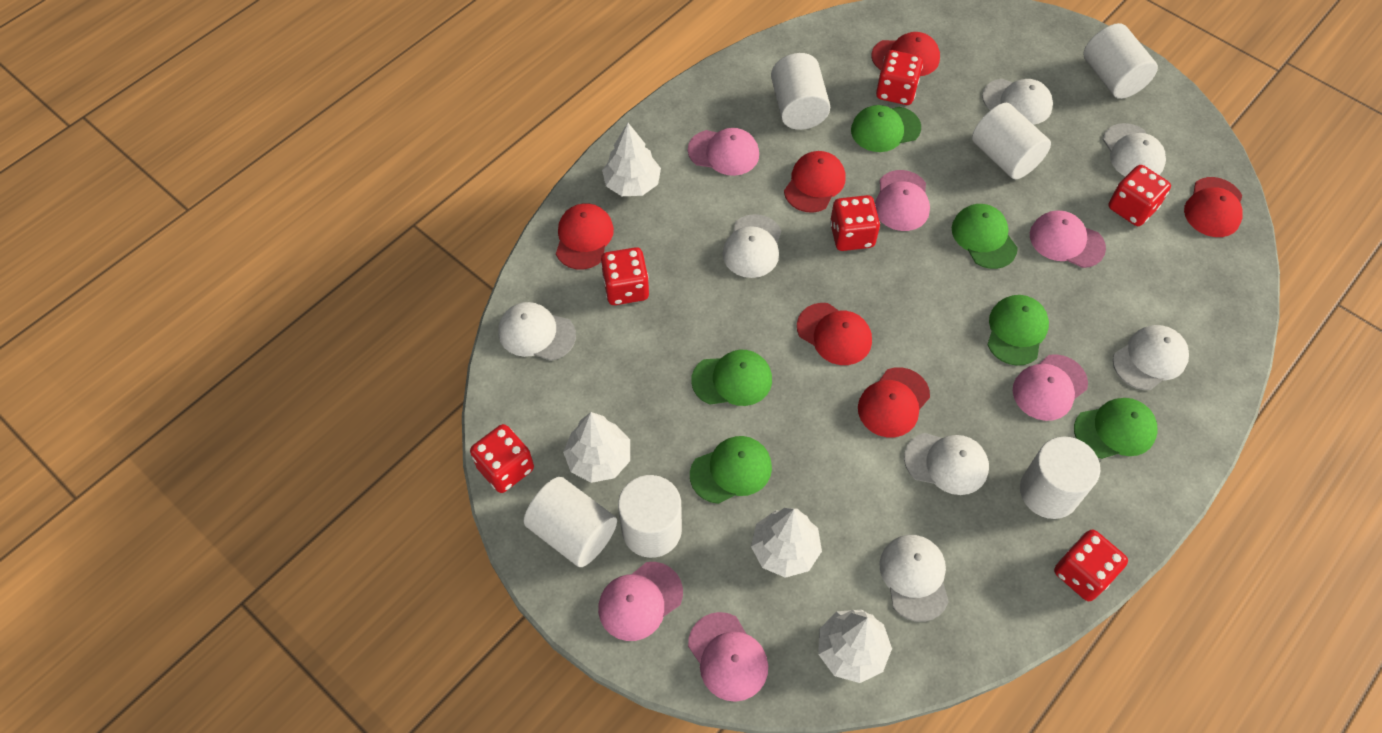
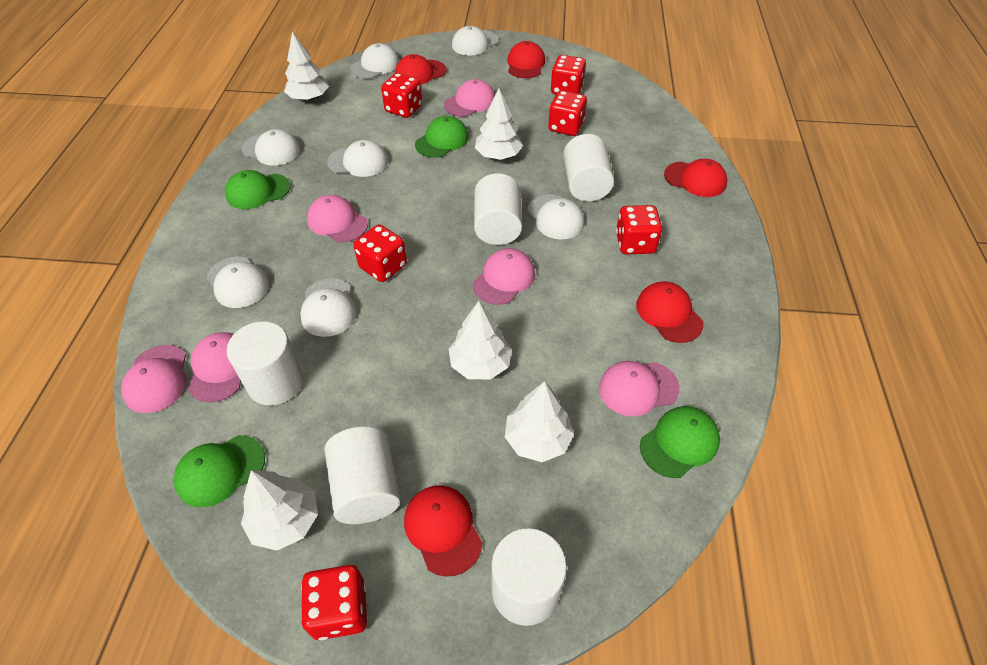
green cap: 6 -> 4
red cap: 6 -> 5
white cylinder: 6 -> 5
white tree: 4 -> 5

